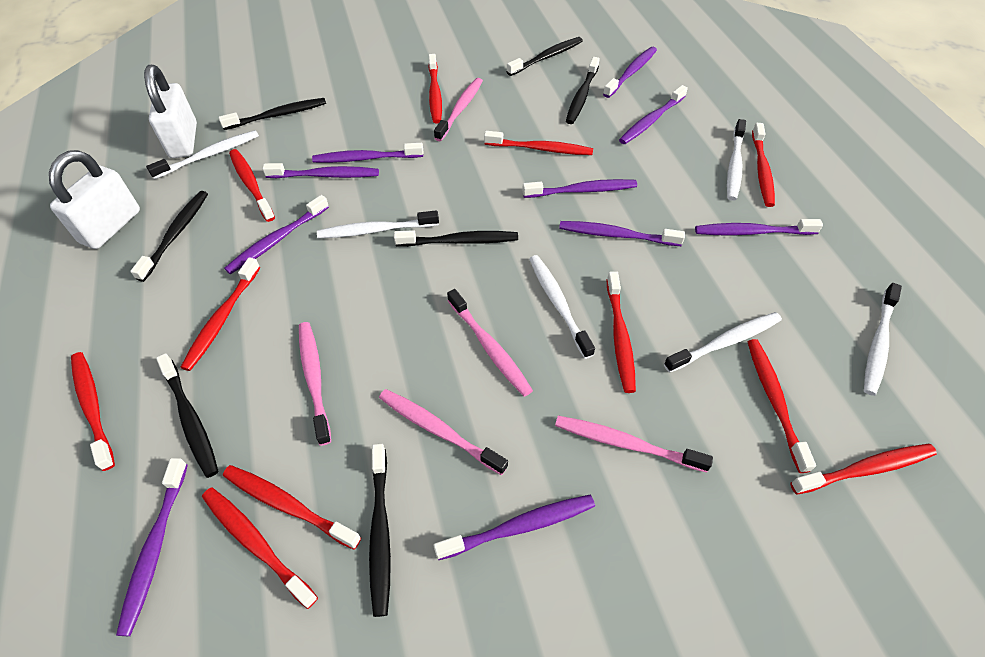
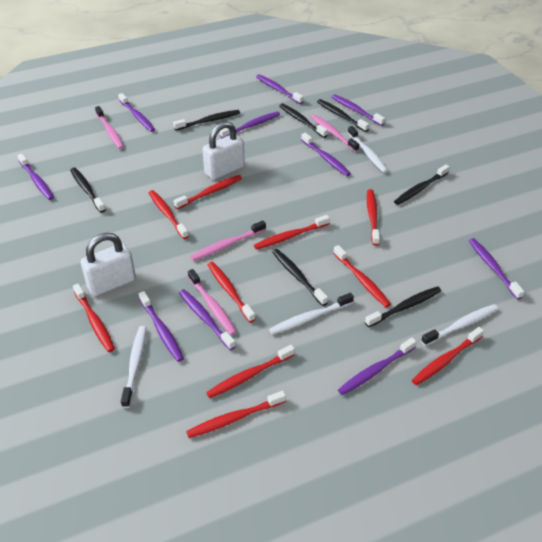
pink toothbrush: 5 -> 4
red toothbrush: 11 -> 10
white toothbrush: 6 -> 4

